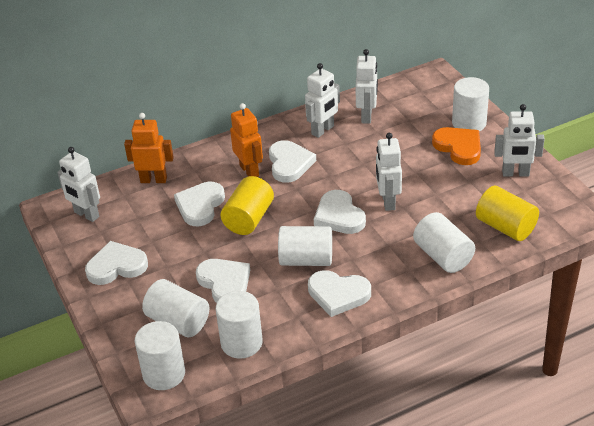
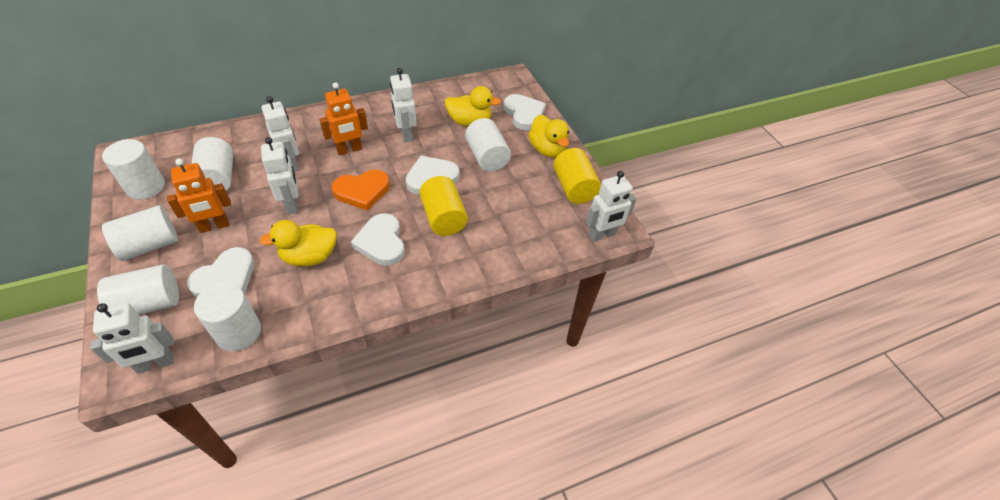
white heart: 6 -> 4
yellow duck: 0 -> 3

